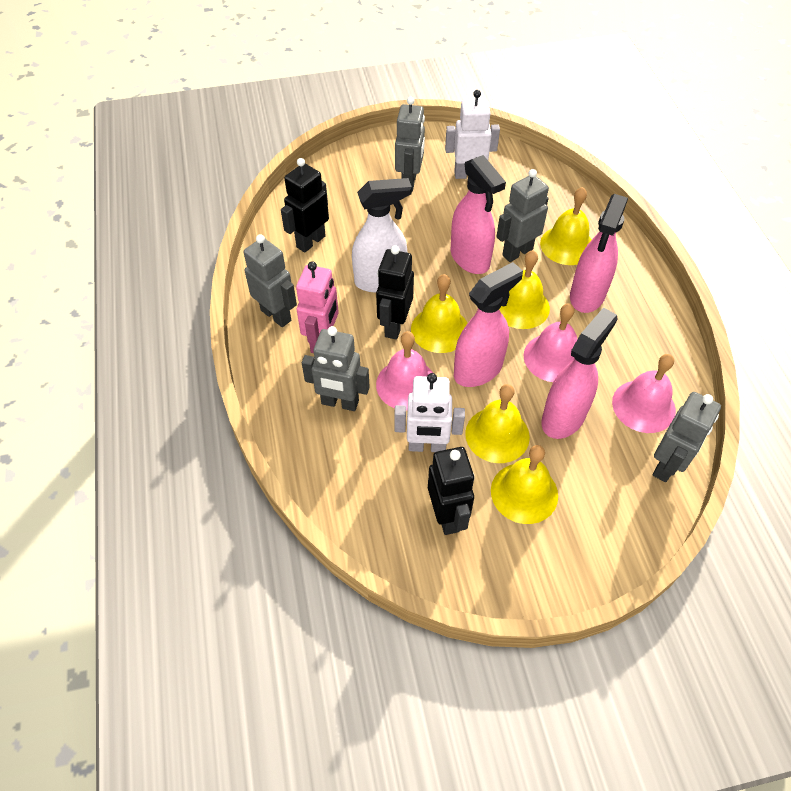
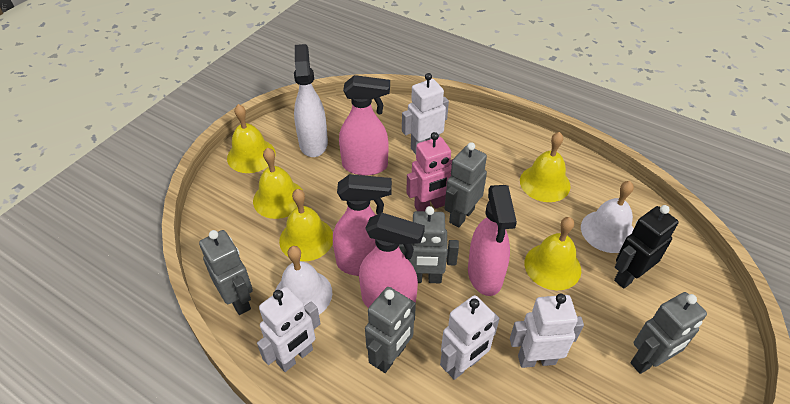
black robot: 3 -> 1
pink bell: 3 -> 0
white bell: 0 -> 2
white robot: 2 -> 4

